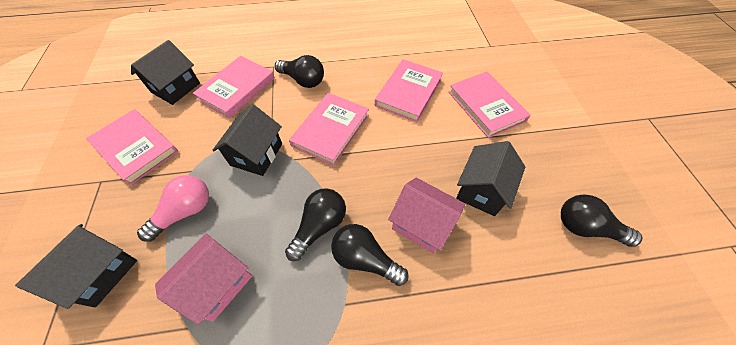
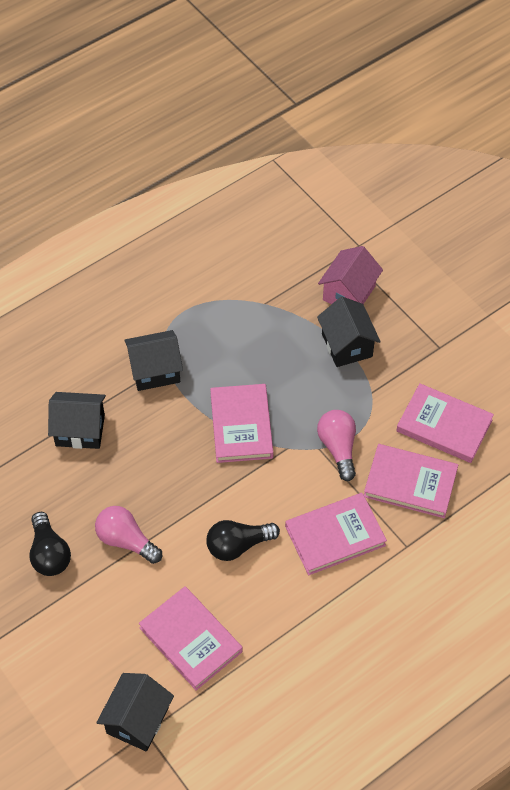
black light bulb: 4 -> 2
pink house: 2 -> 1
pink light bulb: 1 -> 2

